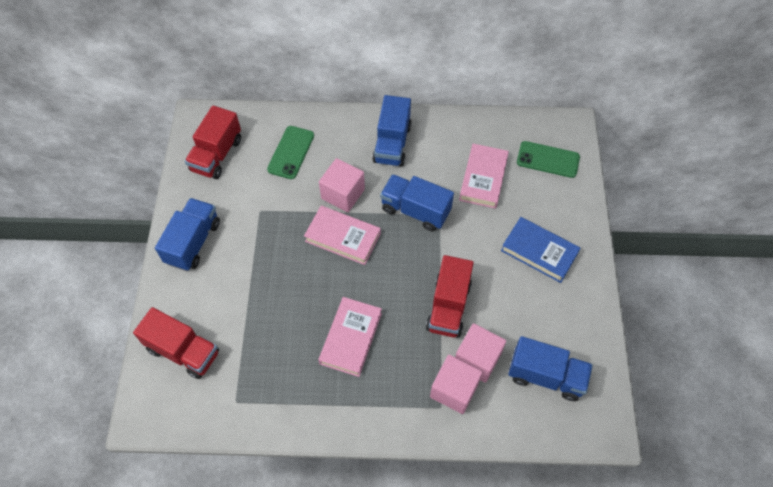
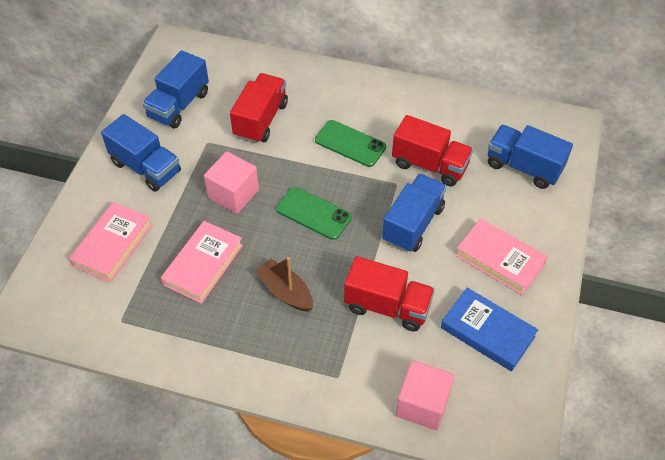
brown boat: 0 -> 1
pink cube: 3 -> 2

